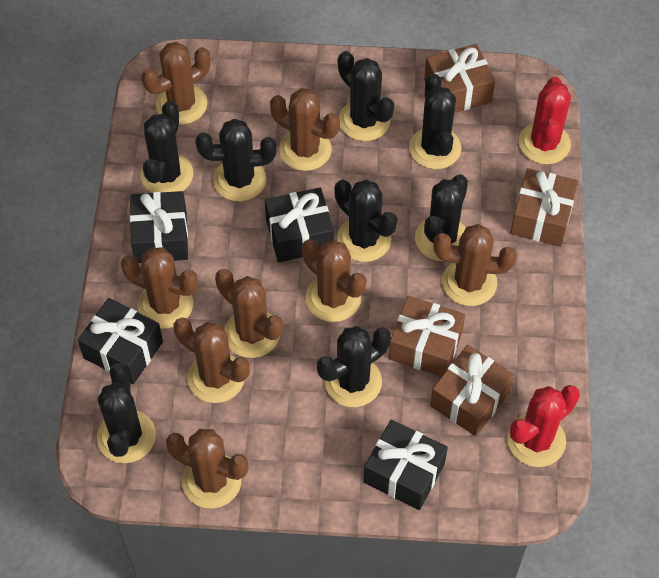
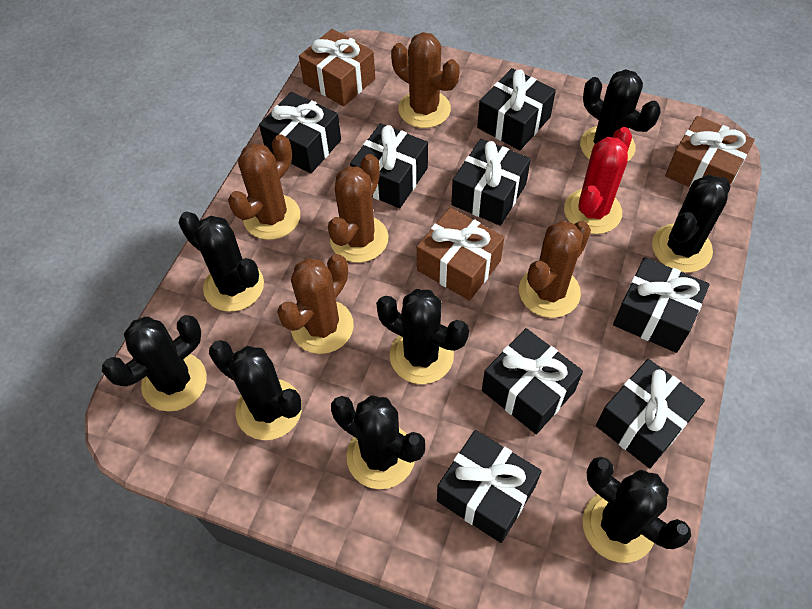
black gift: 4 -> 8
brown cactus: 8 -> 5
brown gift: 4 -> 3
red cactus: 2 -> 1

